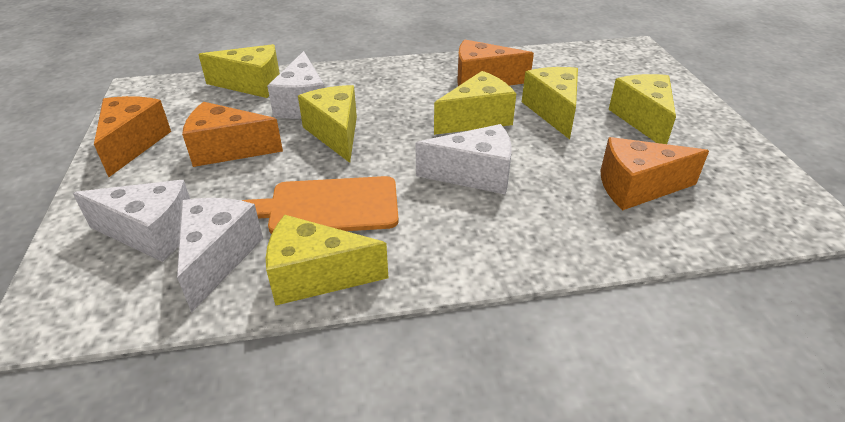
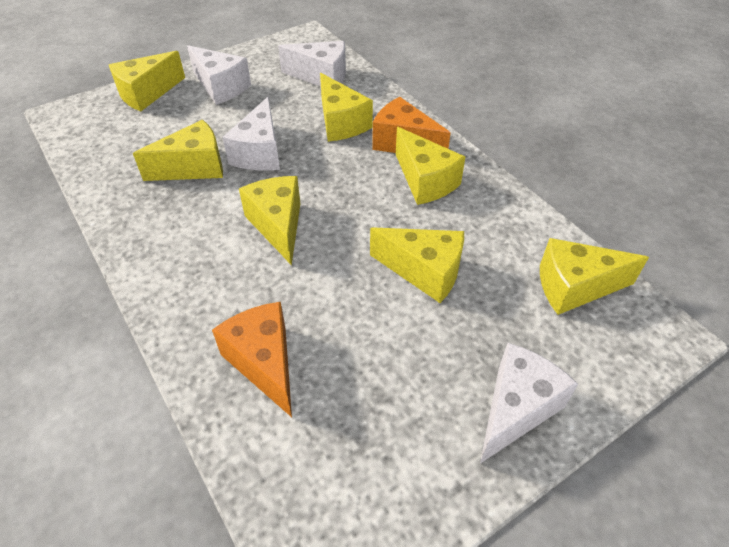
orange cheese: 4 -> 2
orange cutting board: 1 -> 0
yellow cheese: 6 -> 7

